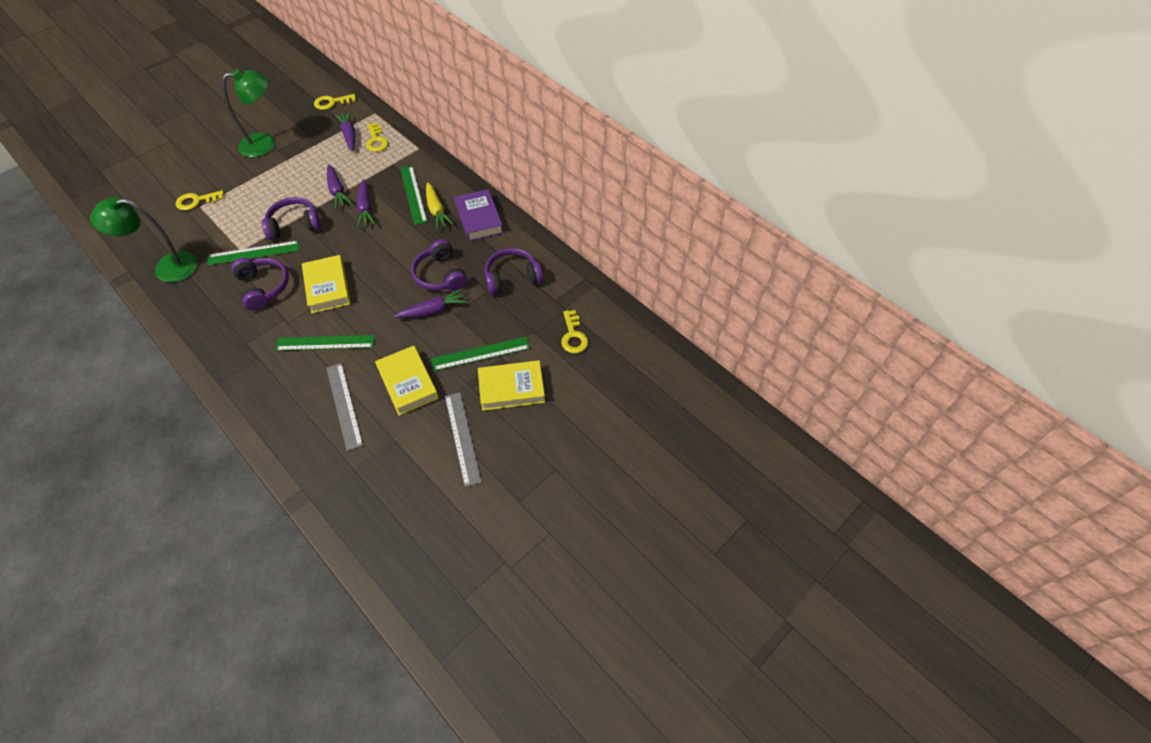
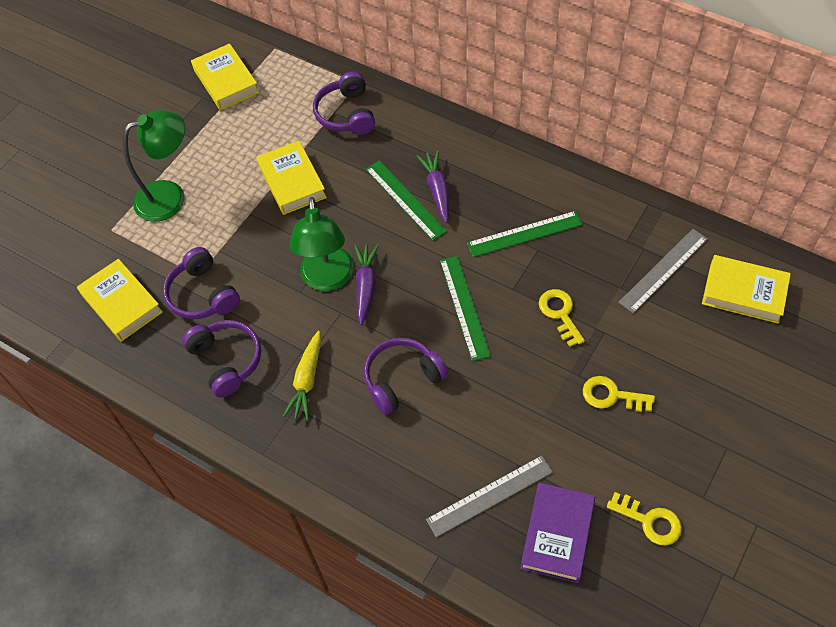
green ruler: 4 -> 3
purple carrot: 4 -> 2
yellow book: 3 -> 4
yellow key: 4 -> 3

